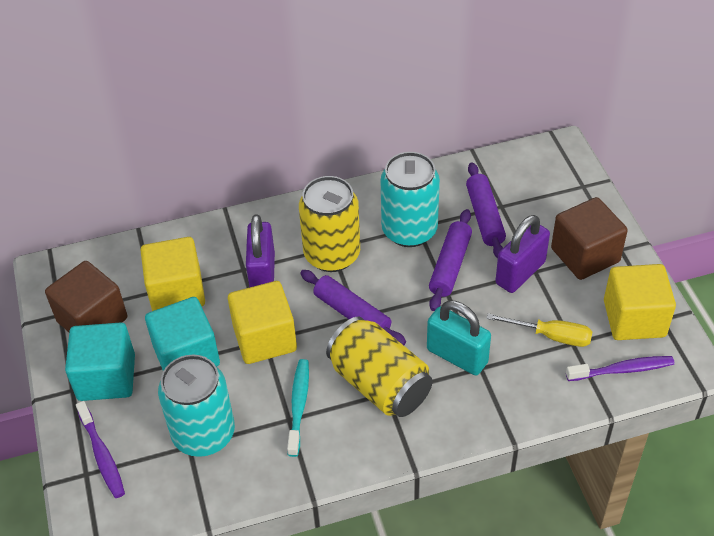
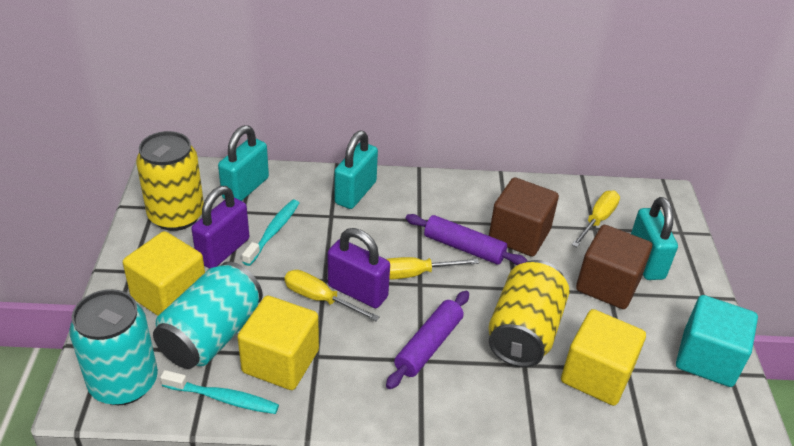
purple rolling pin: 3 -> 2
purple toothbrush: 2 -> 0
turquoise cube: 2 -> 1
turquoise padlock: 1 -> 3
turquoise toothbrush: 1 -> 2
yellow screwdriver: 1 -> 3

